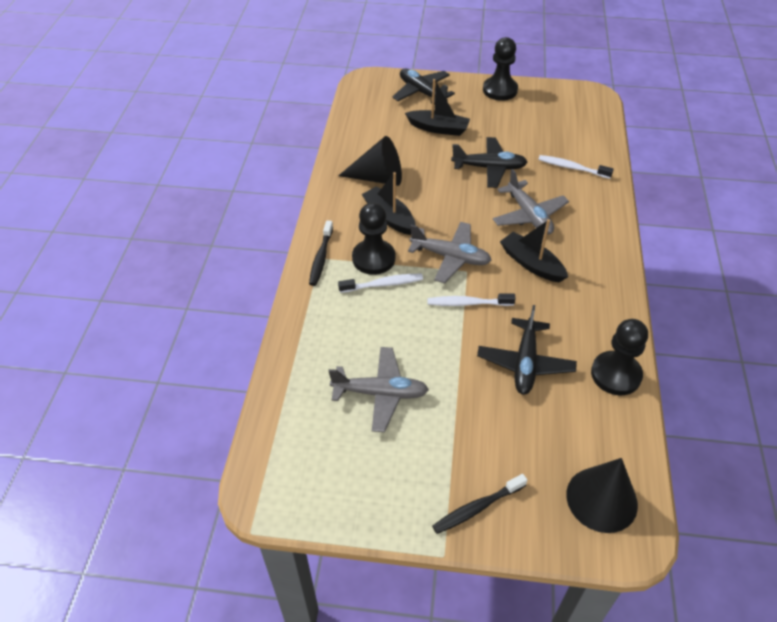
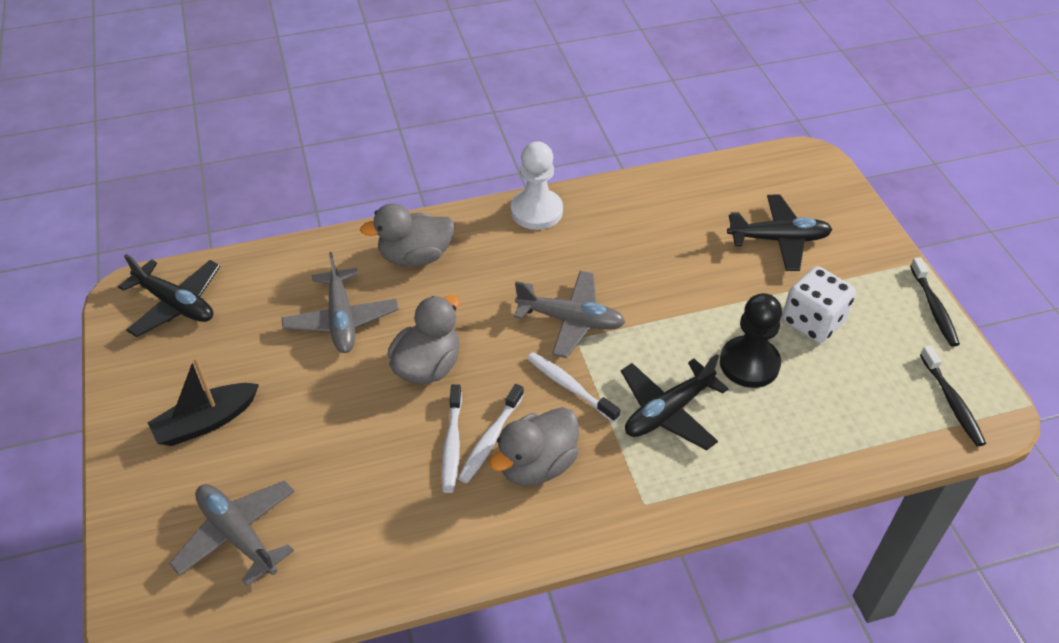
black boat: 3 -> 1
black cone: 2 -> 0
black pawn: 3 -> 1
grey duck: 0 -> 3
white dice: 0 -> 1
white pawn: 0 -> 1

